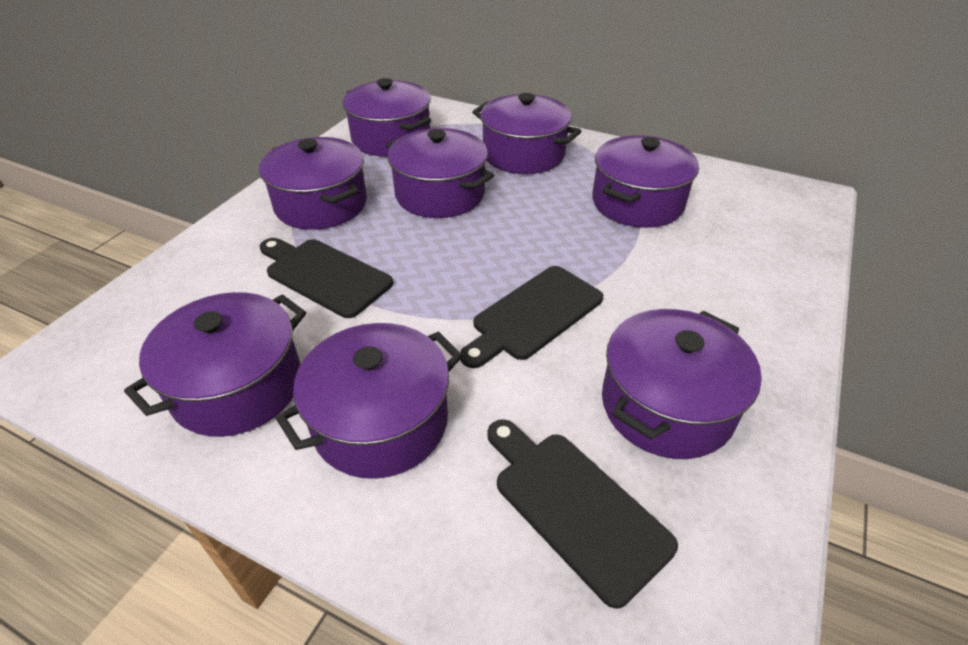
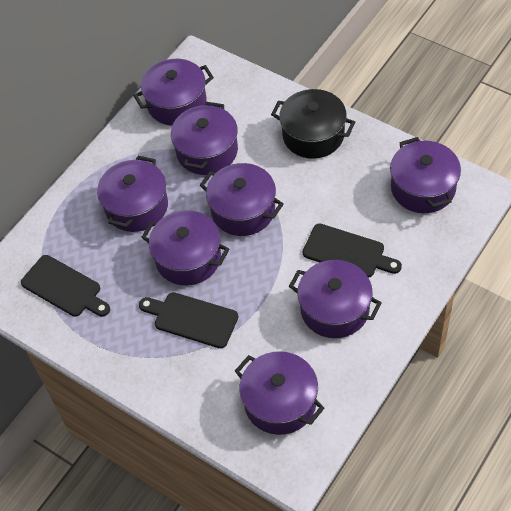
black pot: 0 -> 1

